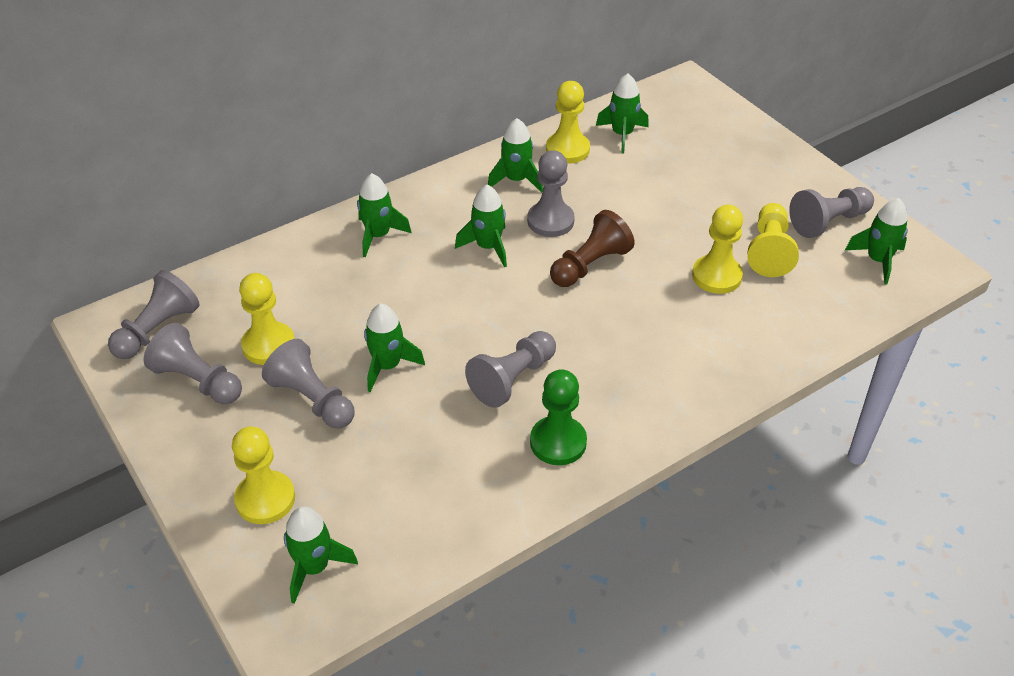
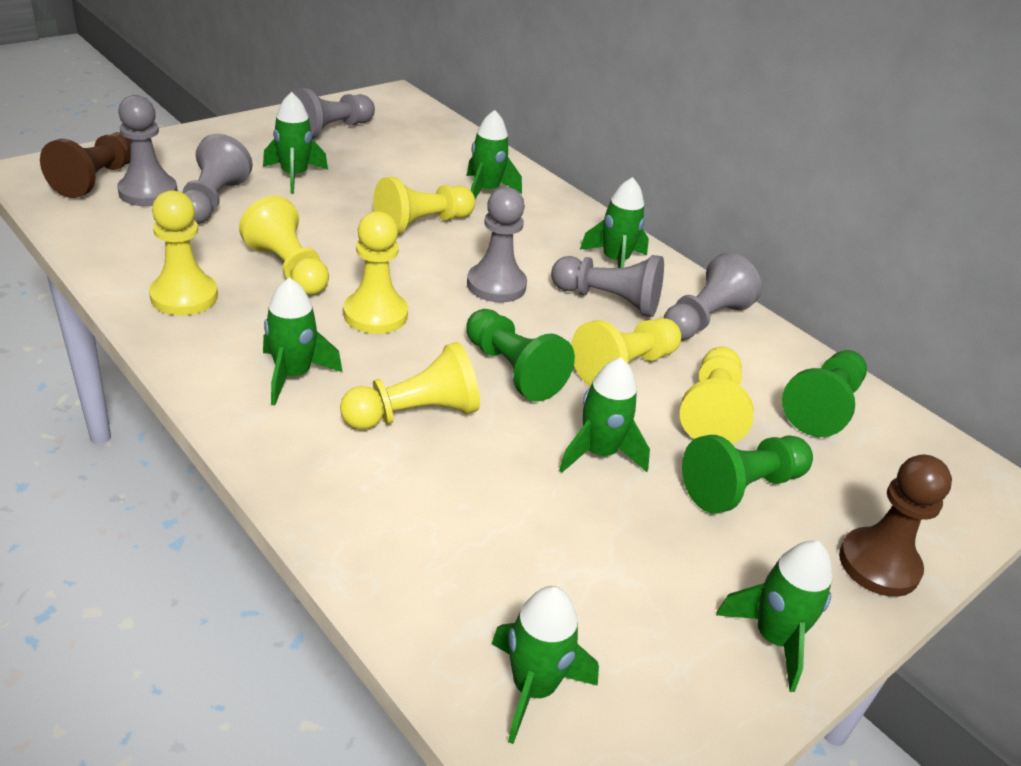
brown pawn: 1 -> 2
green pawn: 1 -> 3
yellow pawn: 5 -> 7

